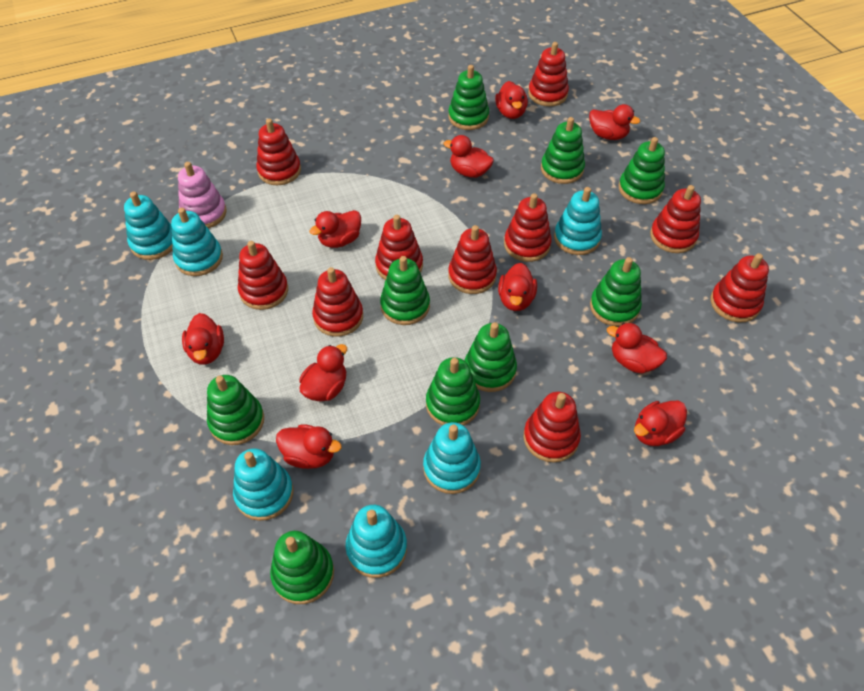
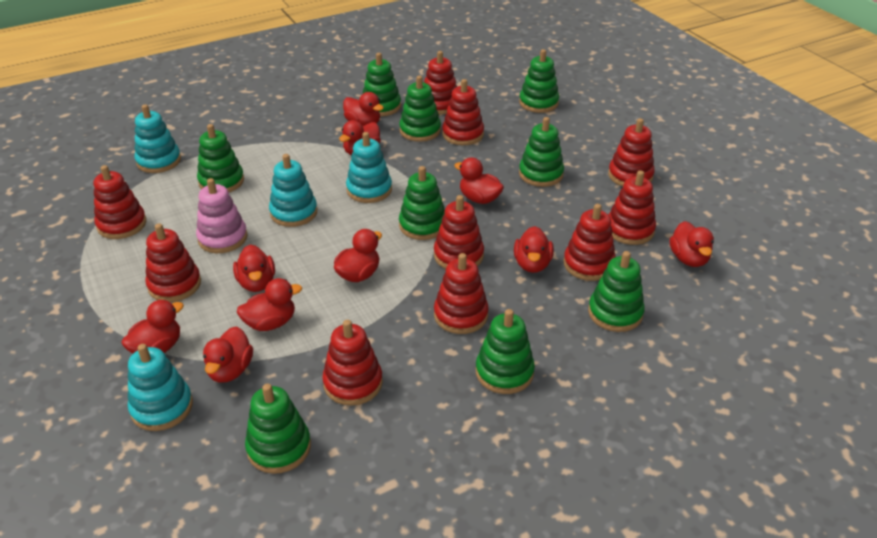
turquoise stacking toy: 6 -> 4

